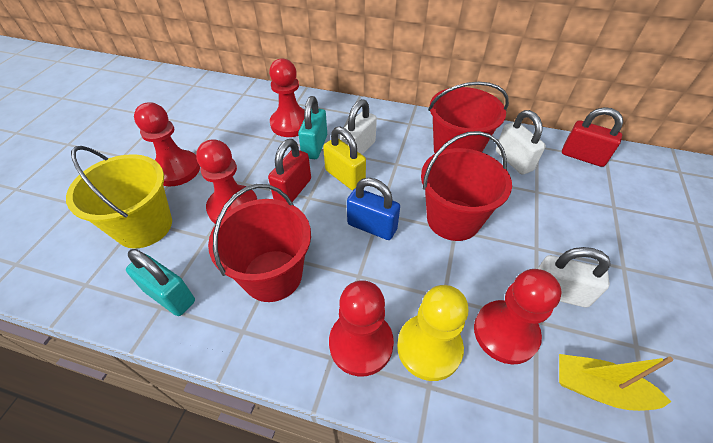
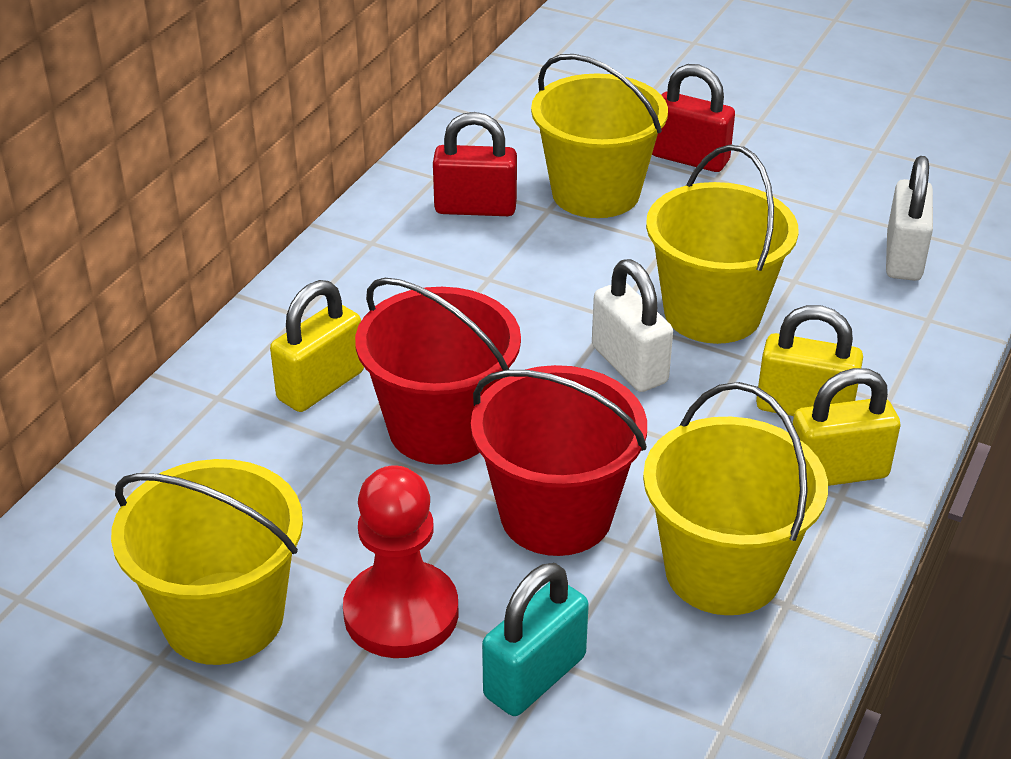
blue padlock: 1 -> 0
red bucket: 3 -> 2
red pawn: 5 -> 1
turquoise padlock: 2 -> 1
white padlock: 3 -> 2
yellow boat: 1 -> 0
yellow bucket: 1 -> 4
yellow padlock: 1 -> 3
yellow pawn: 1 -> 0

